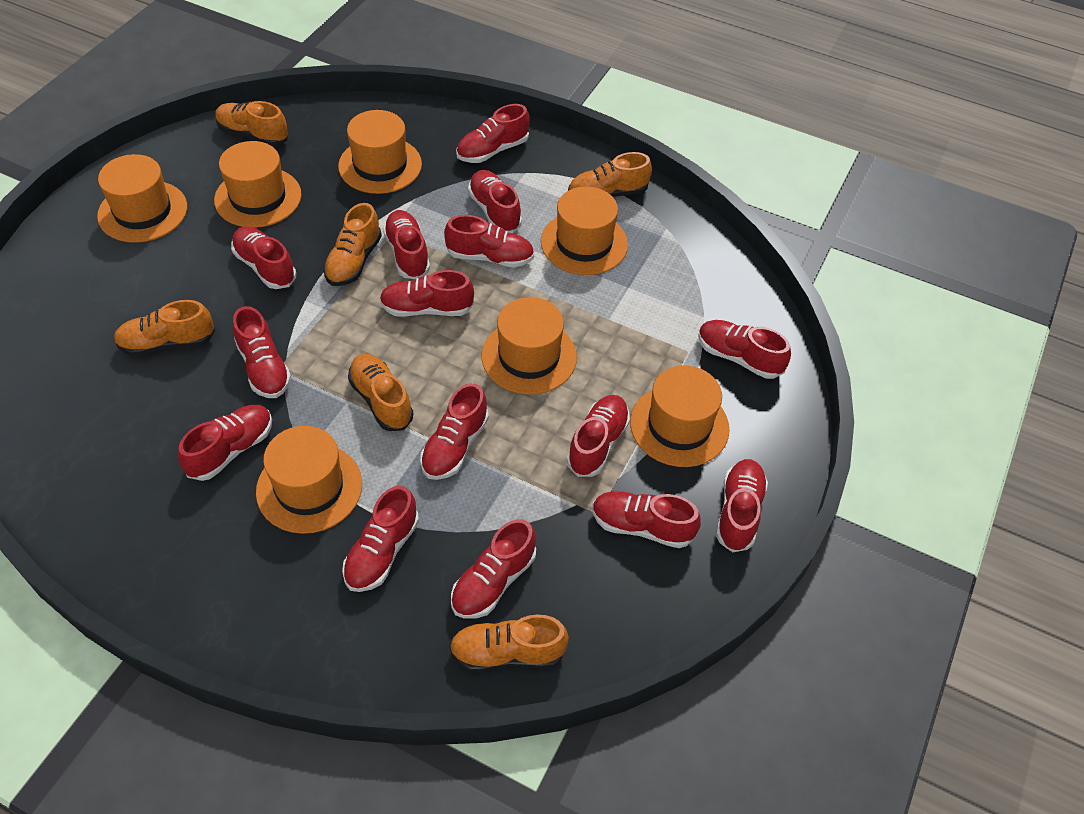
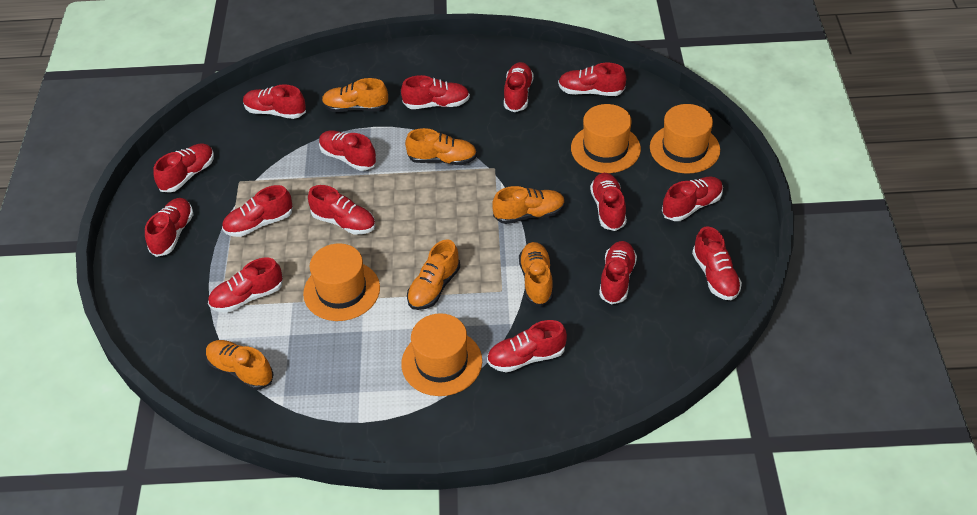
orange hat: 7 -> 4

